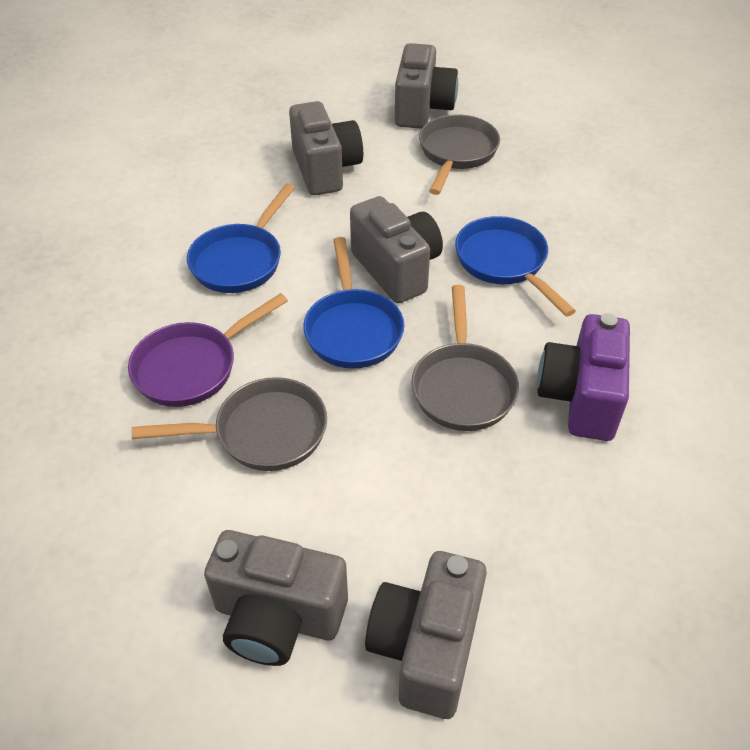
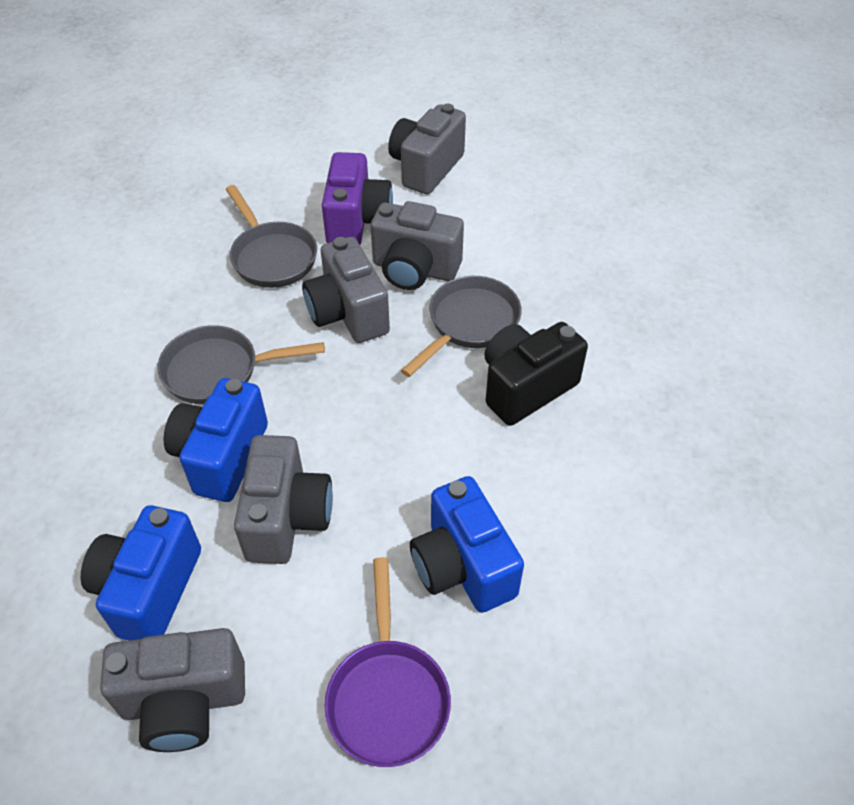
black camera: 0 -> 1
blue camera: 0 -> 3
blue pan: 3 -> 0

